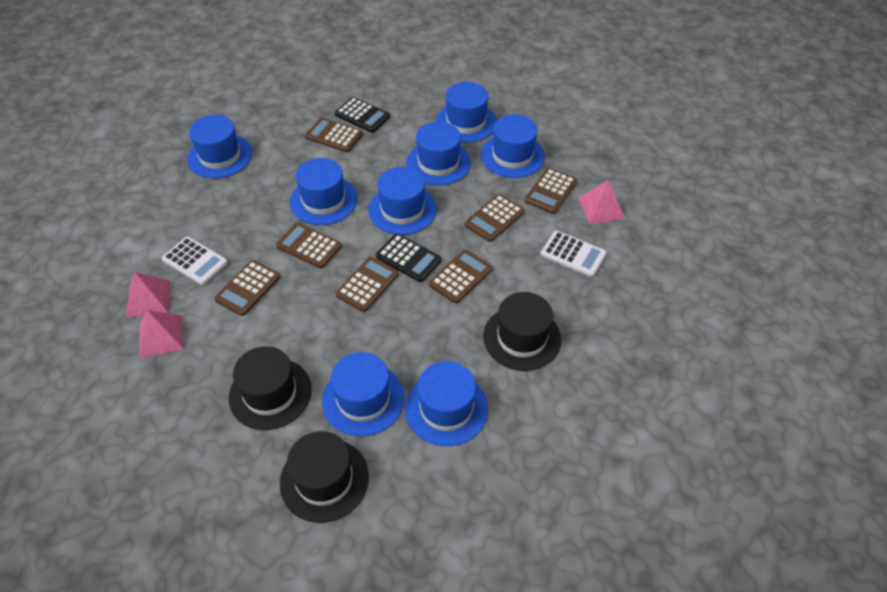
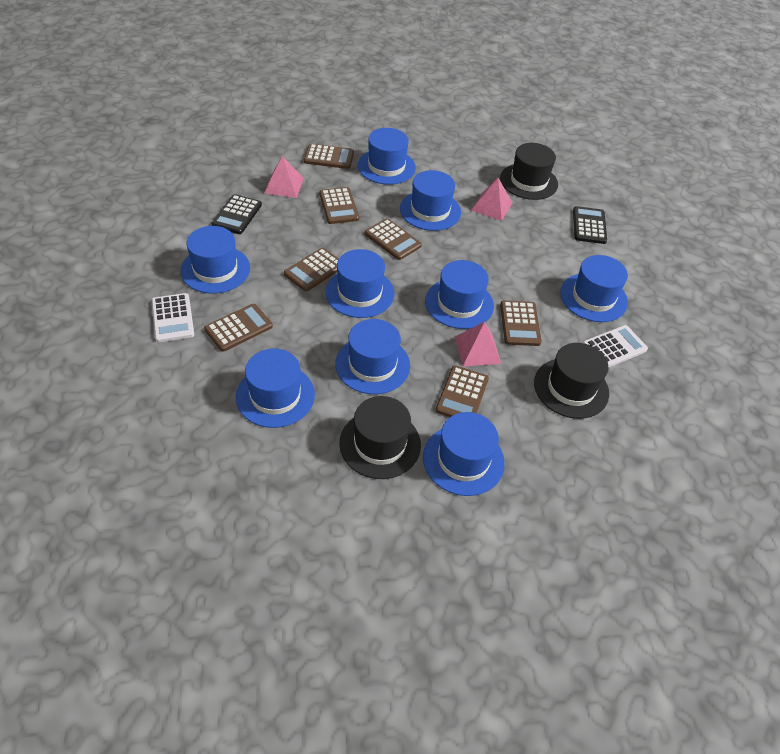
blue hat: 8 -> 9

